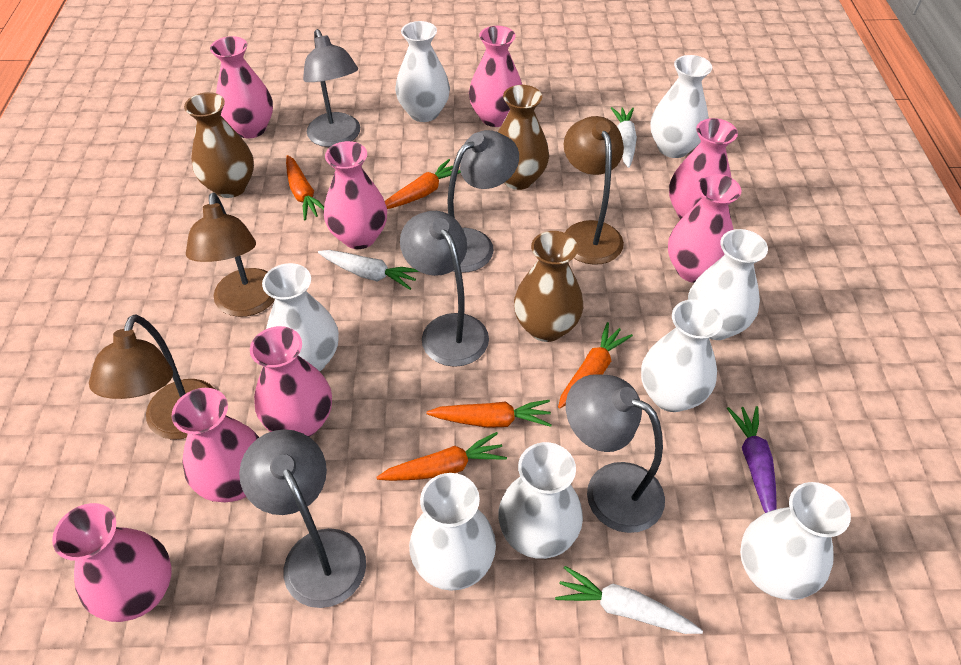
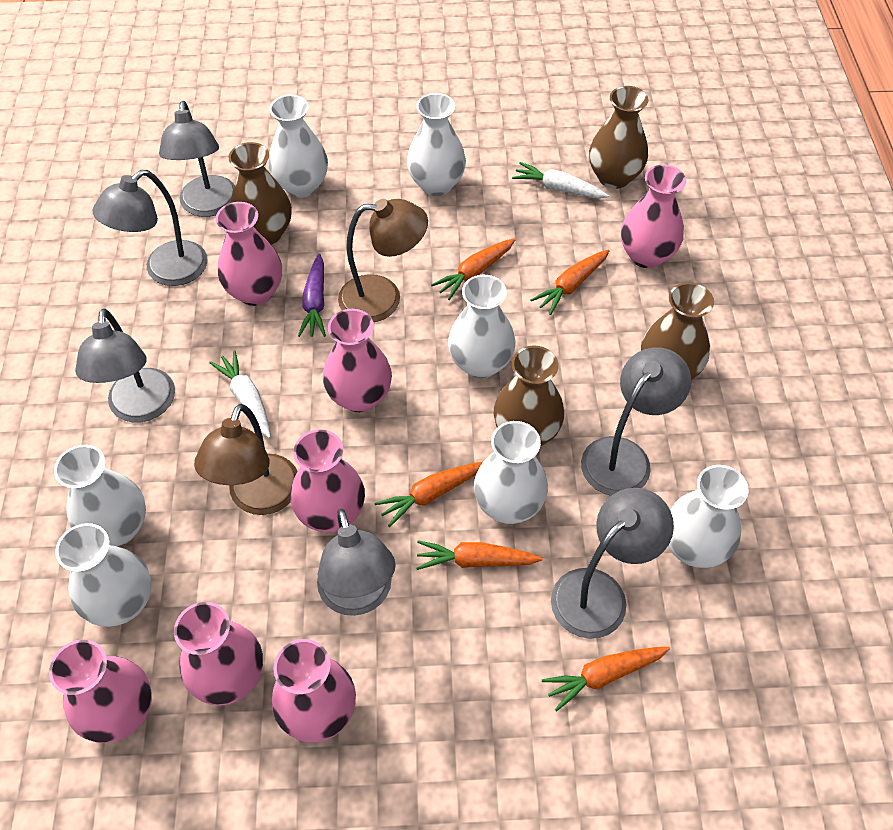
brown lamp: 3 -> 2
brown vase: 3 -> 4
grey lamp: 5 -> 6
pink vase: 8 -> 7
white carrot: 3 -> 2
white vase: 8 -> 7

